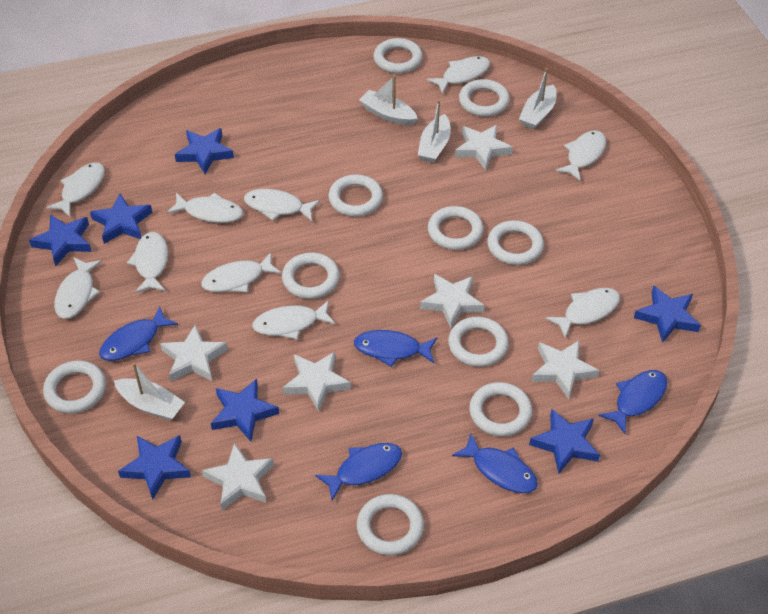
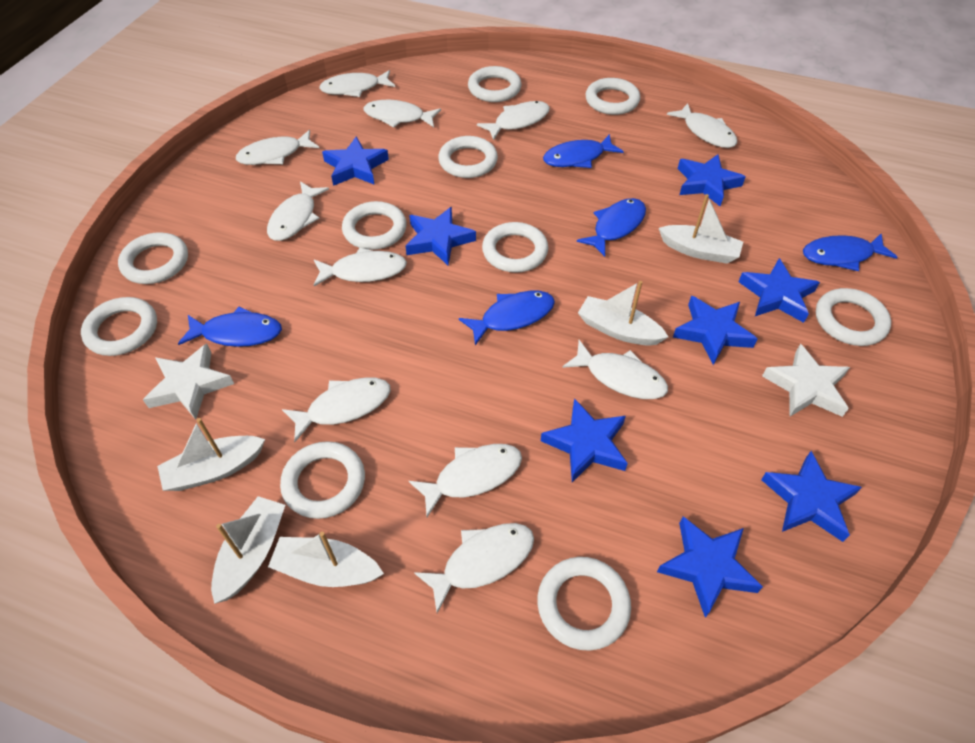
blue star: 7 -> 8
white boat: 4 -> 5
white fish: 10 -> 11
white star: 6 -> 2

